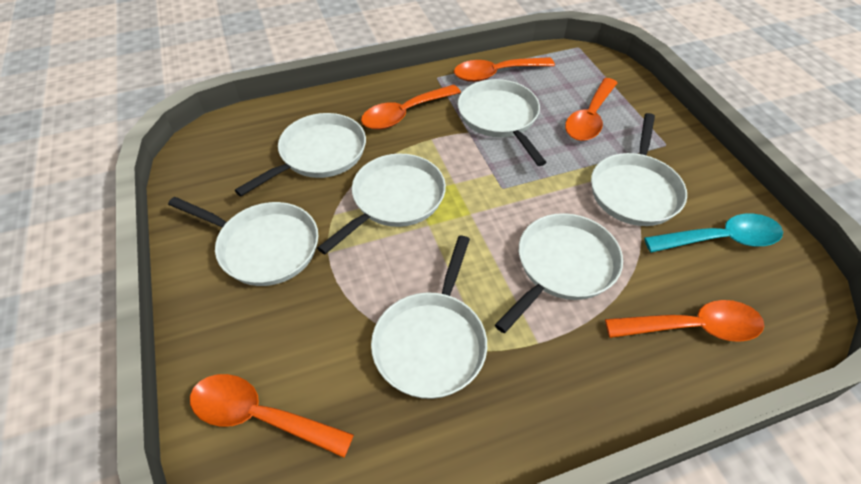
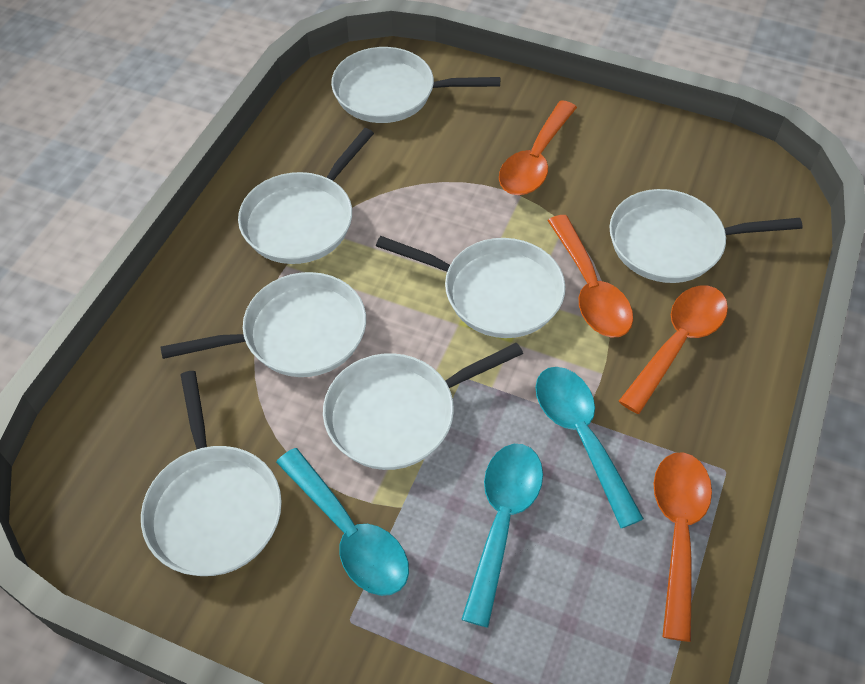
orange spoon: 5 -> 4
turquoise spoon: 1 -> 3

